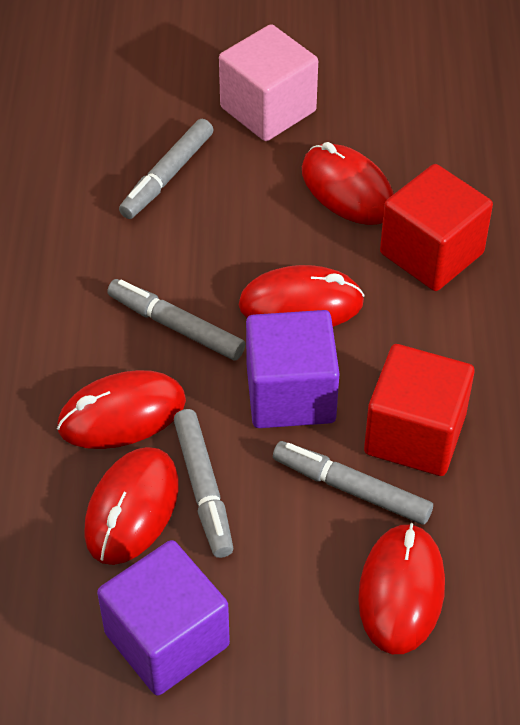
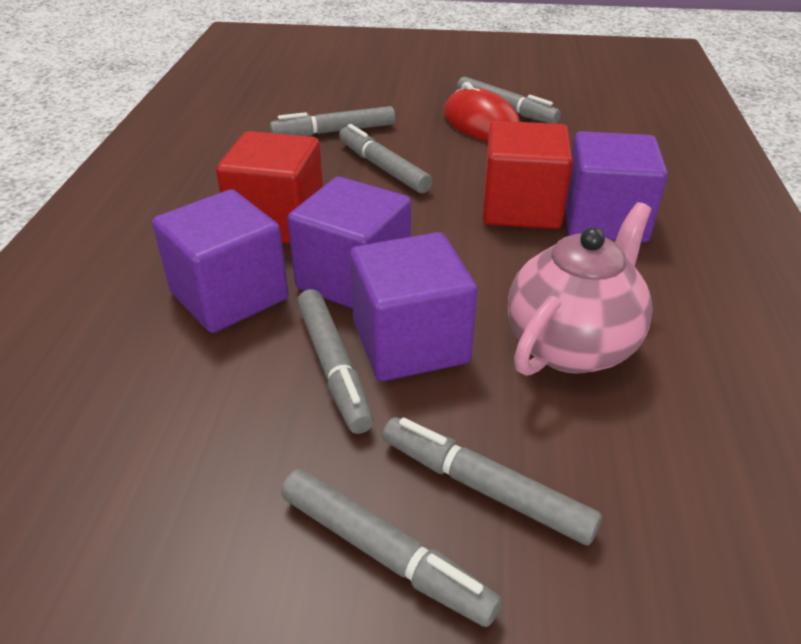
grey marker: 4 -> 6
pink cube: 1 -> 0
pink teapot: 0 -> 1
purple cube: 2 -> 4
red mouse: 5 -> 1

